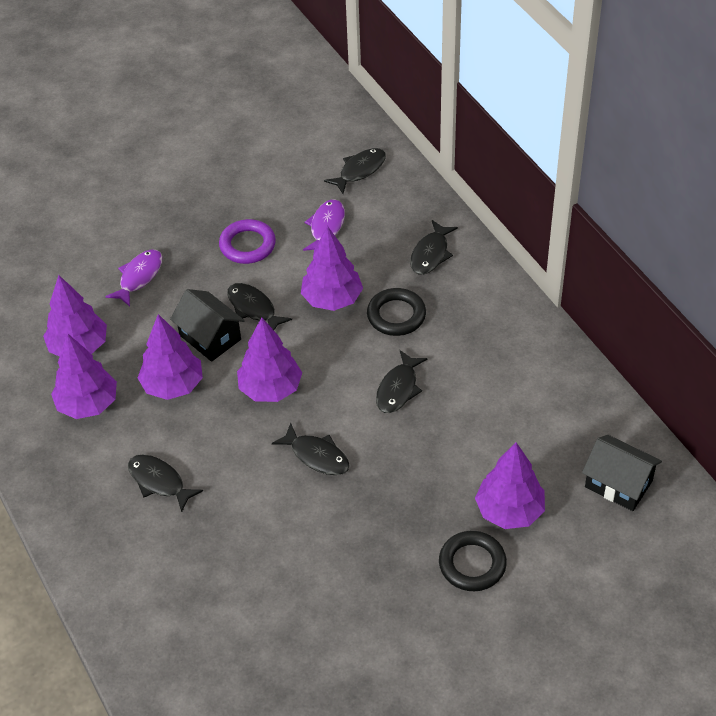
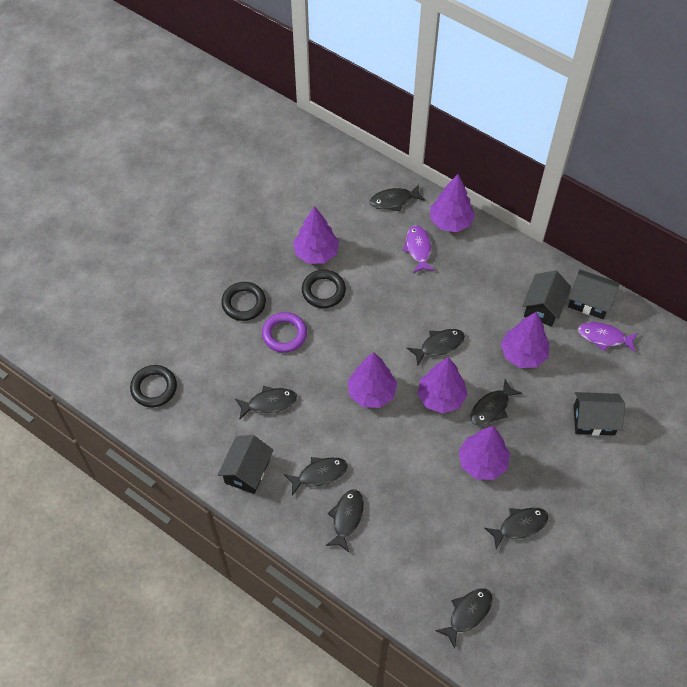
black fish: 6 -> 8
black house: 2 -> 4
black ring: 2 -> 3

